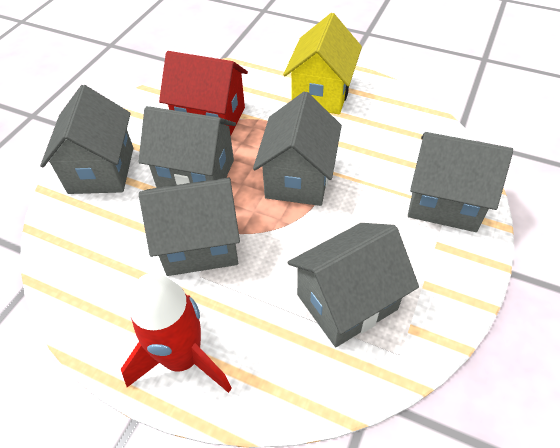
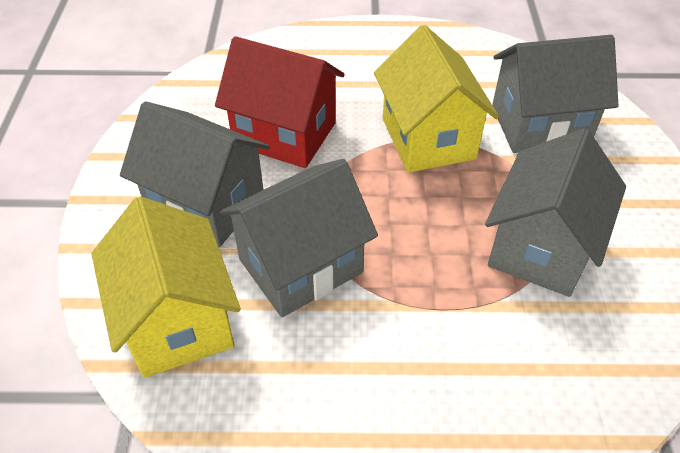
grey house: 6 -> 4
red rocket: 1 -> 0
yellow house: 1 -> 2

